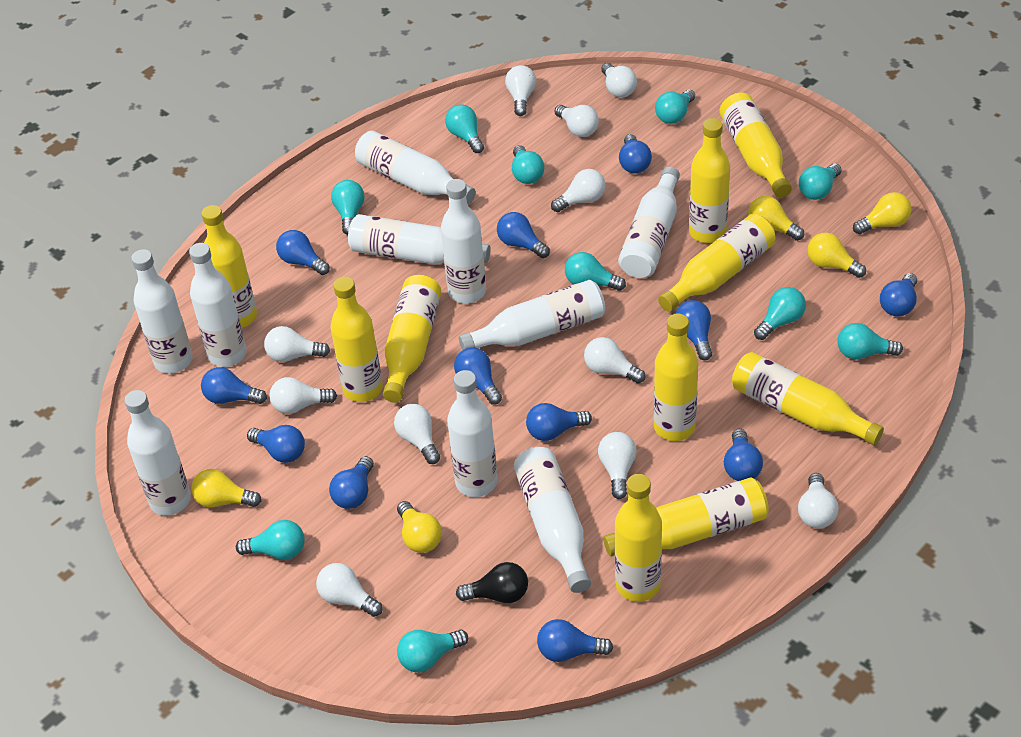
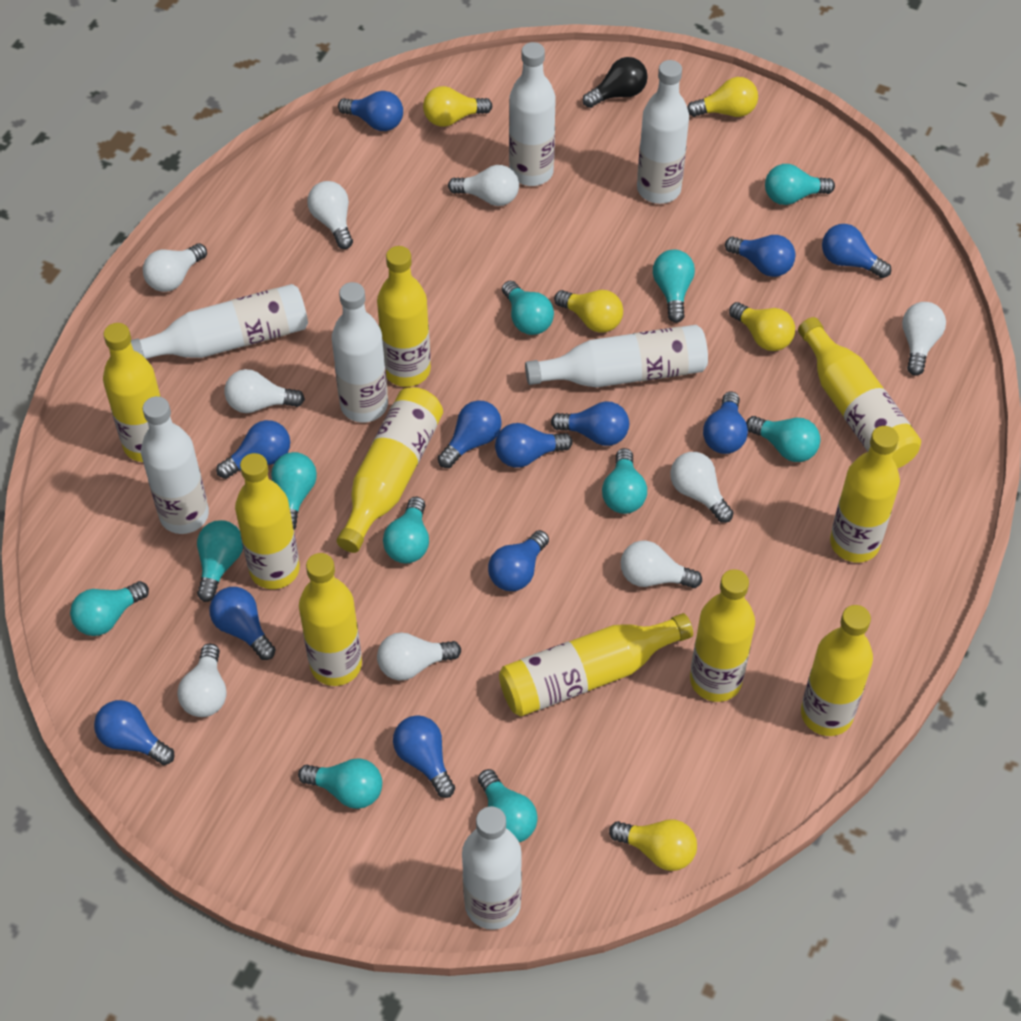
turquoise light bulb: 10 -> 11
white bottle: 10 -> 7
white light bulb: 11 -> 9

